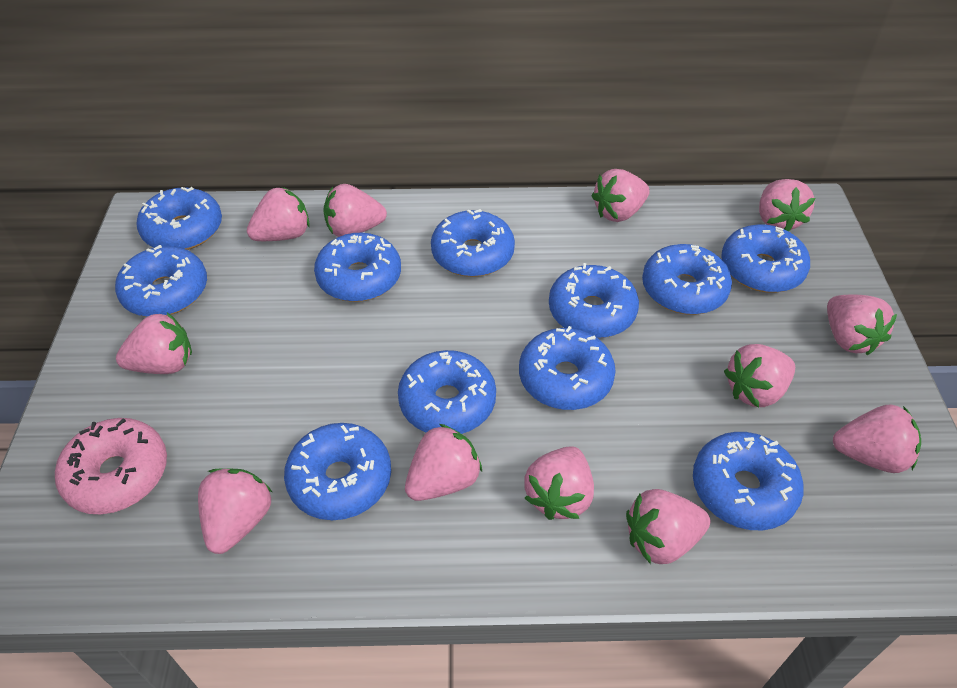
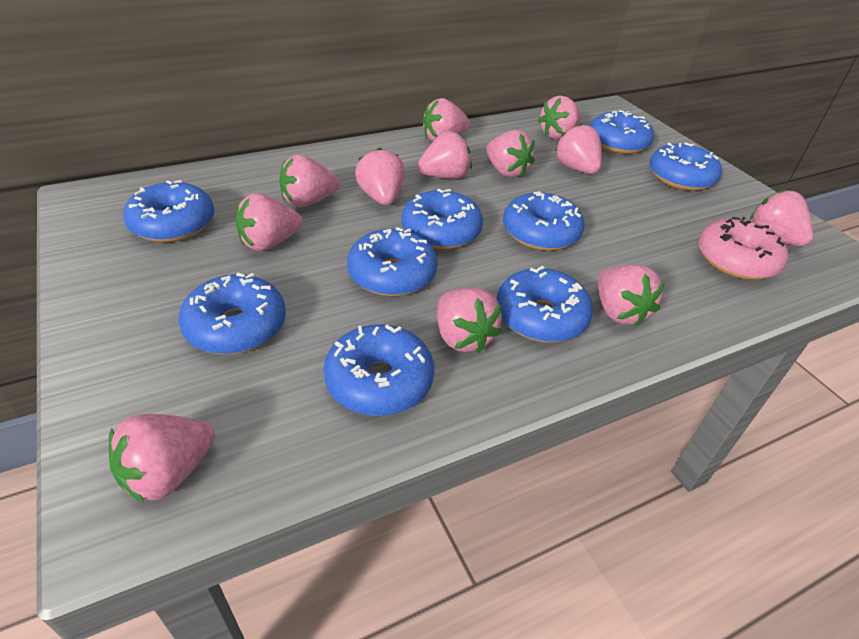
blue donut: 11 -> 9

